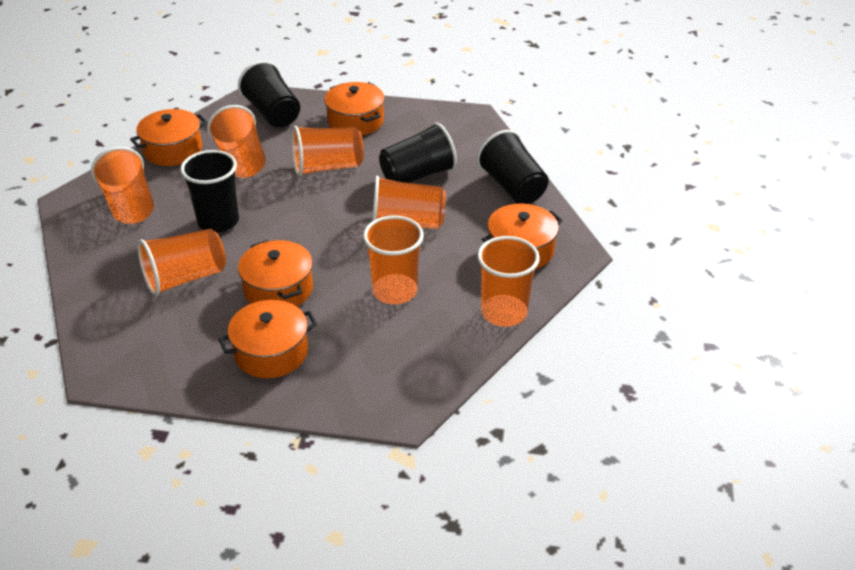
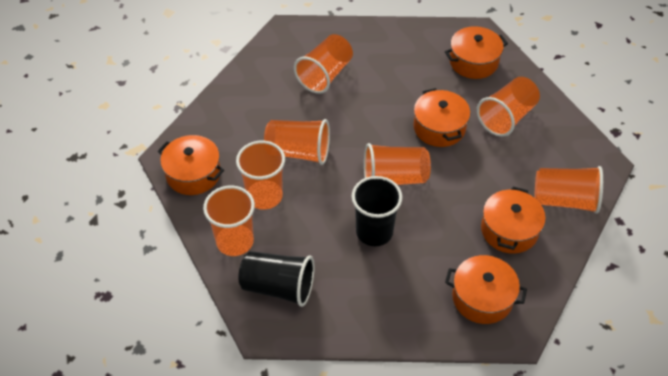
black cup: 4 -> 2

